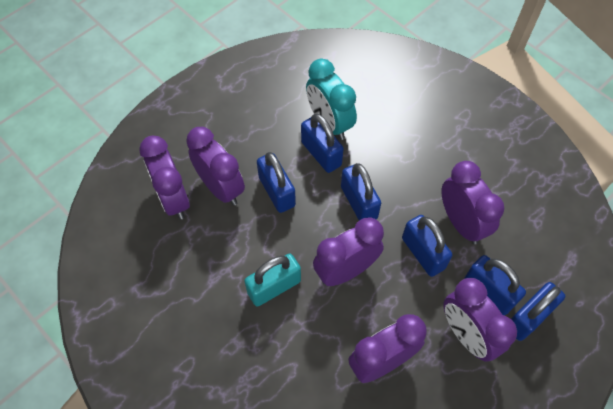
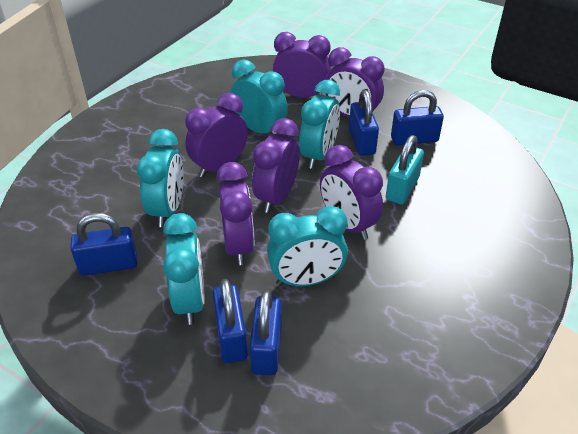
blue padlock: 6 -> 5
turquoise clock: 1 -> 5

